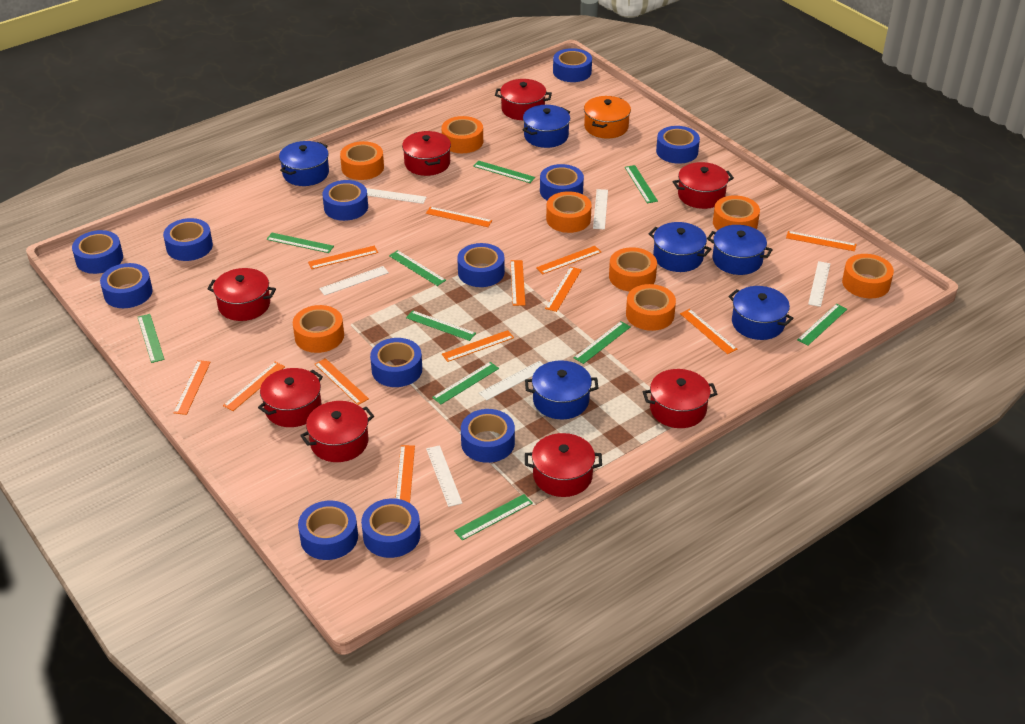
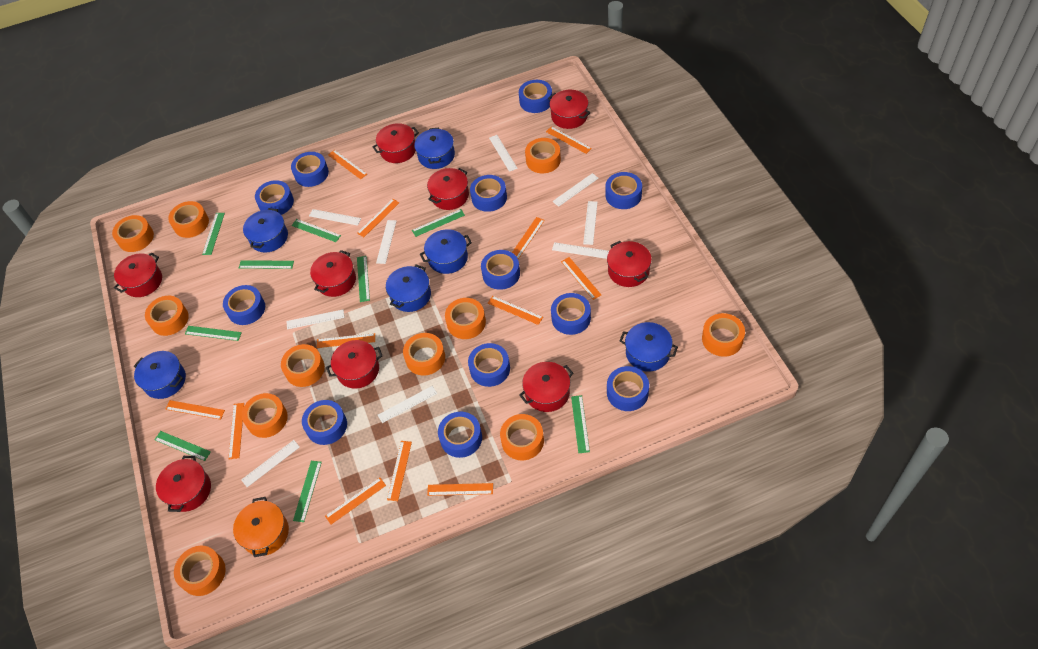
green ruler: 10 -> 9
orange tape: 8 -> 11
red pot: 8 -> 9
white ruler: 6 -> 9

